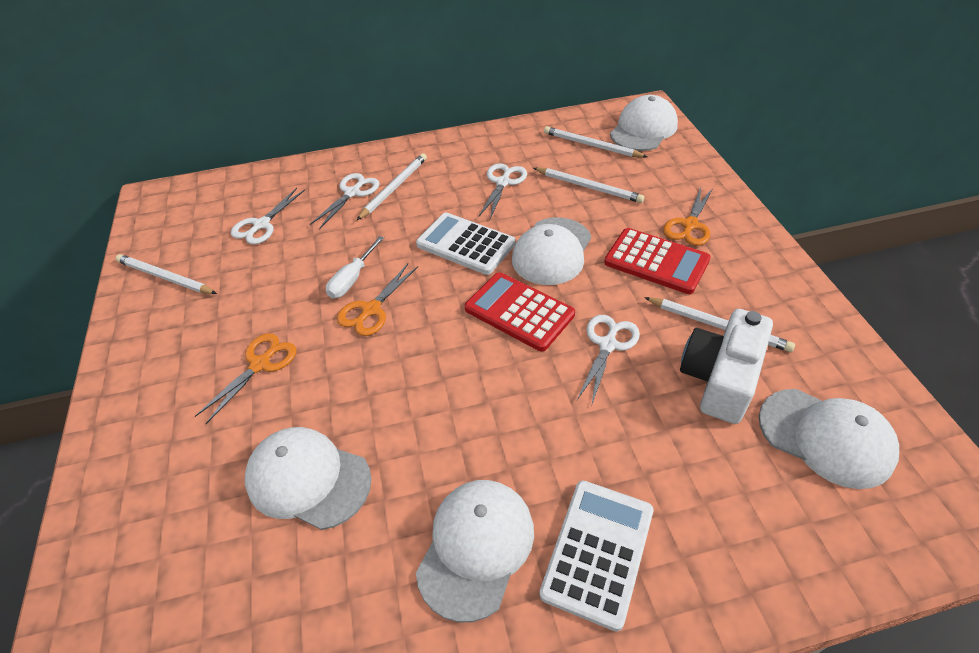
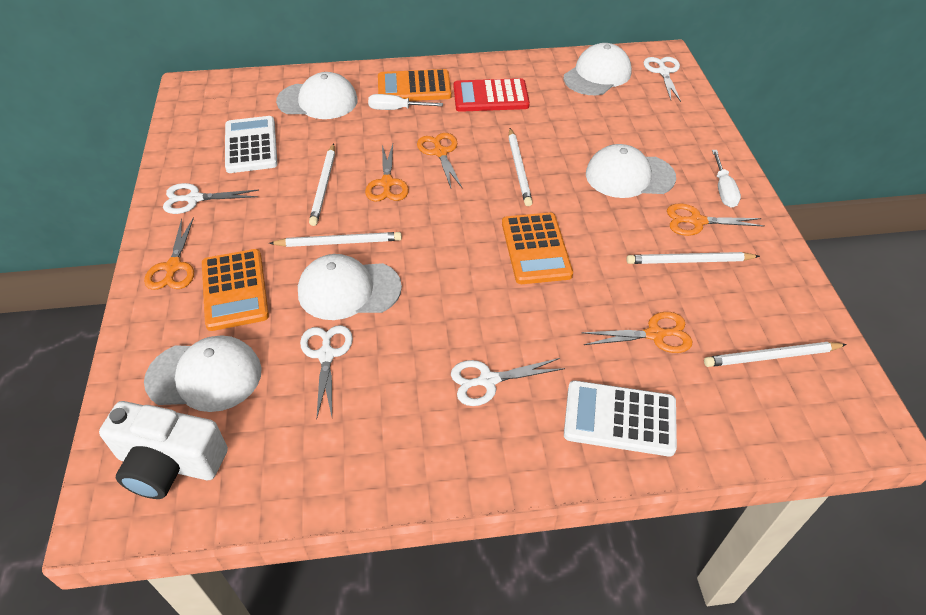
orange calculator: 0 -> 3
orange scissors: 3 -> 5
red calculator: 2 -> 1
white screwdriver: 1 -> 2

